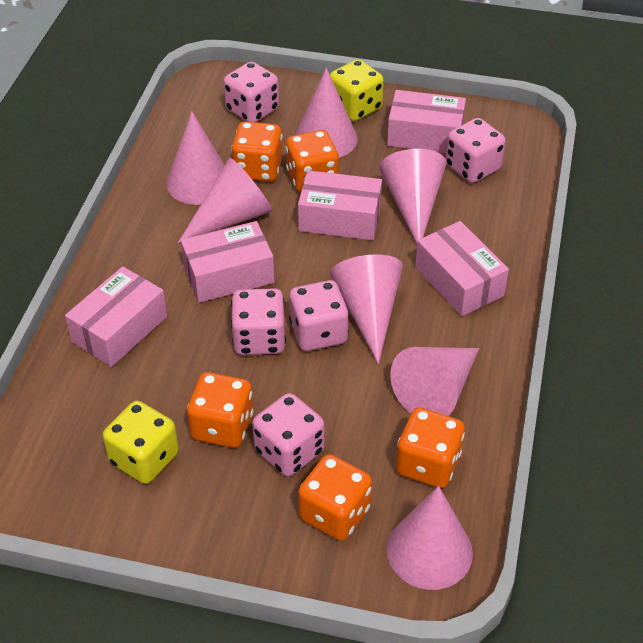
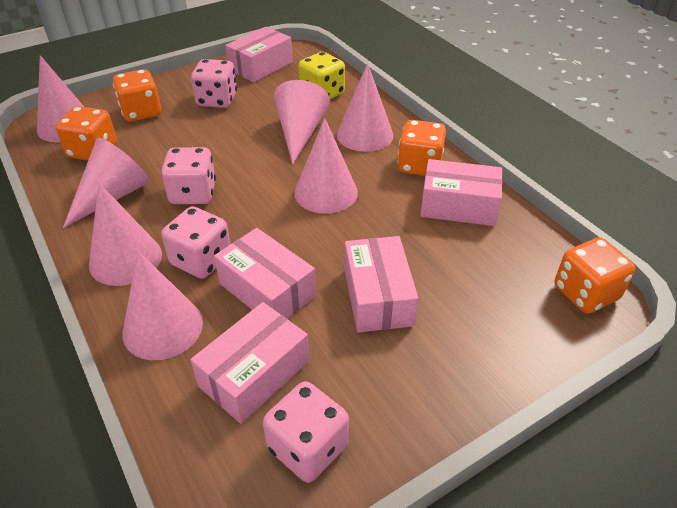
orange dice: 5 -> 4
pink dice: 5 -> 4
yellow dice: 2 -> 1

